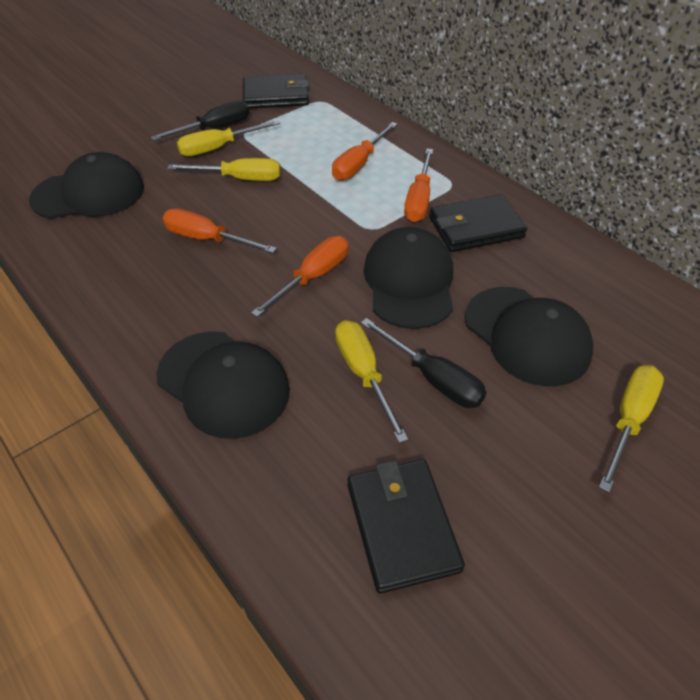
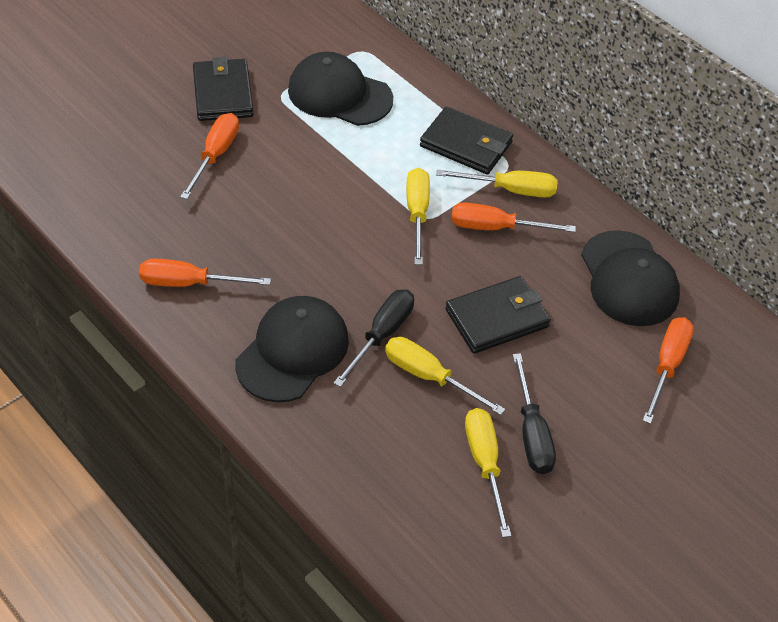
black cap: 4 -> 3

